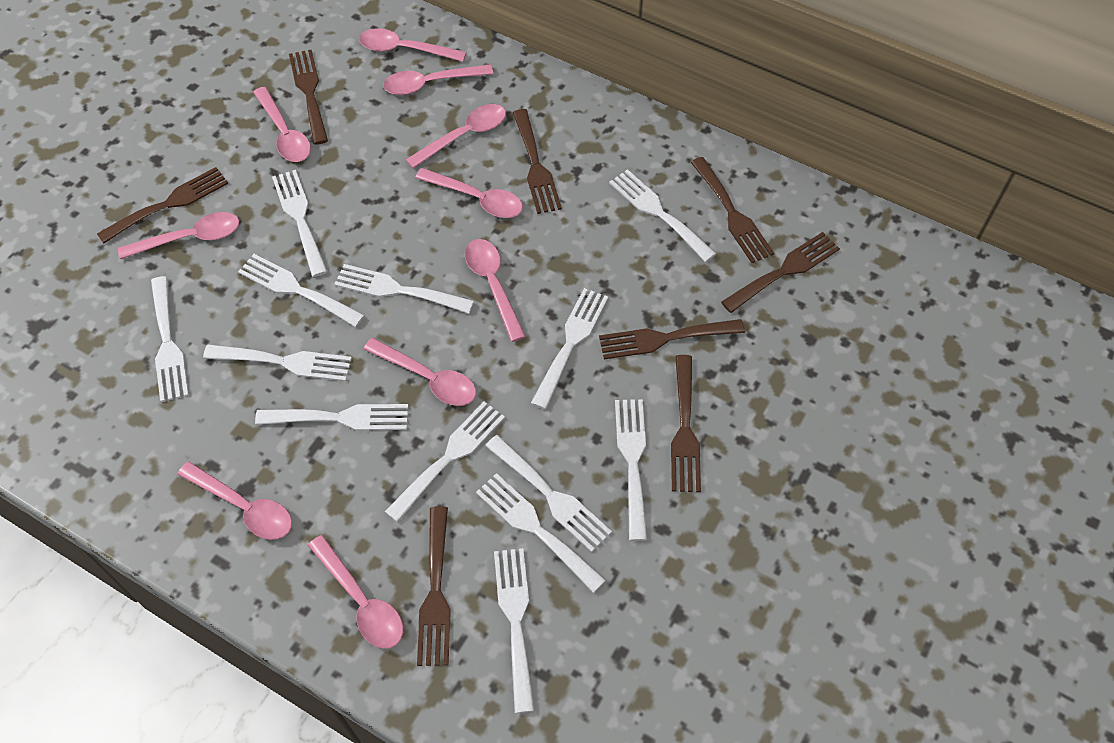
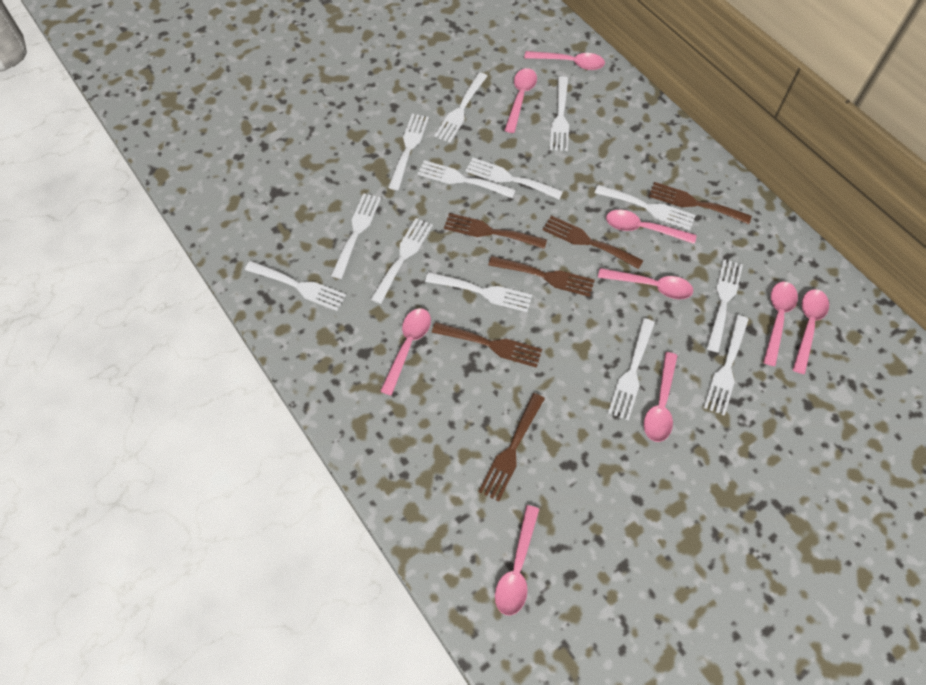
brown fork: 8 -> 6
pink spoon: 10 -> 9

